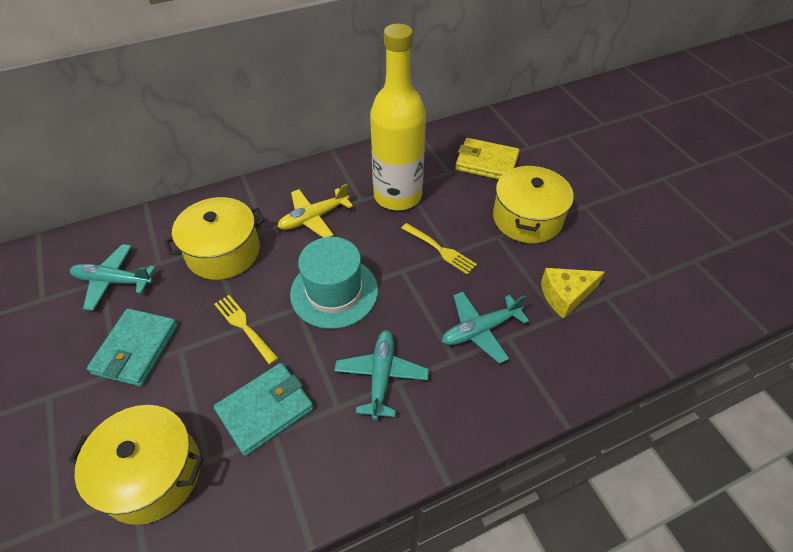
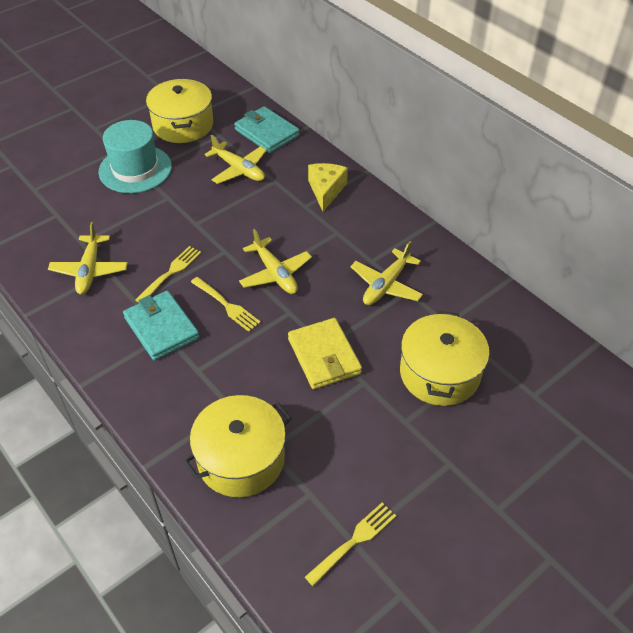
turquoise plane: 3 -> 0
yellow bottle: 1 -> 0
yellow fork: 2 -> 3
yellow plane: 1 -> 4

